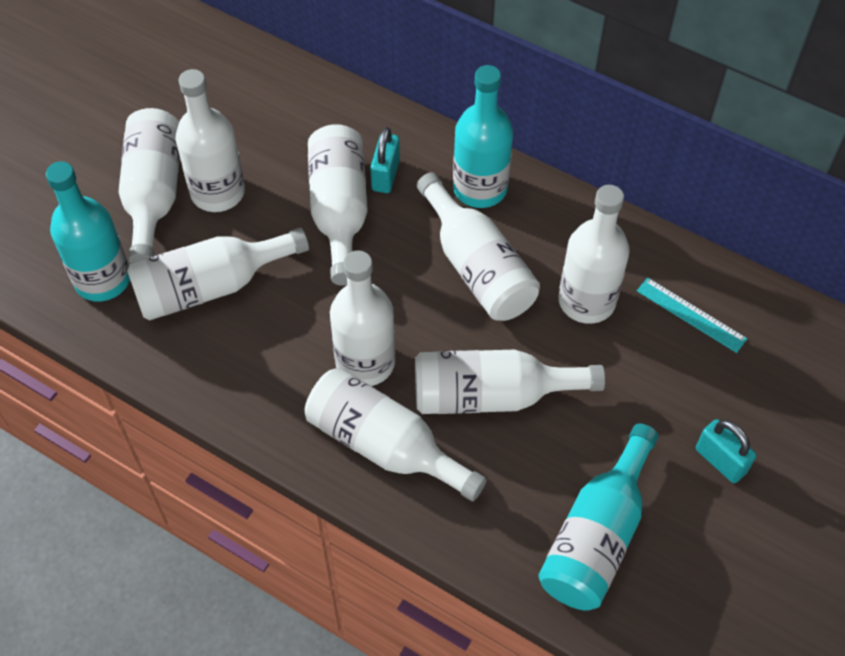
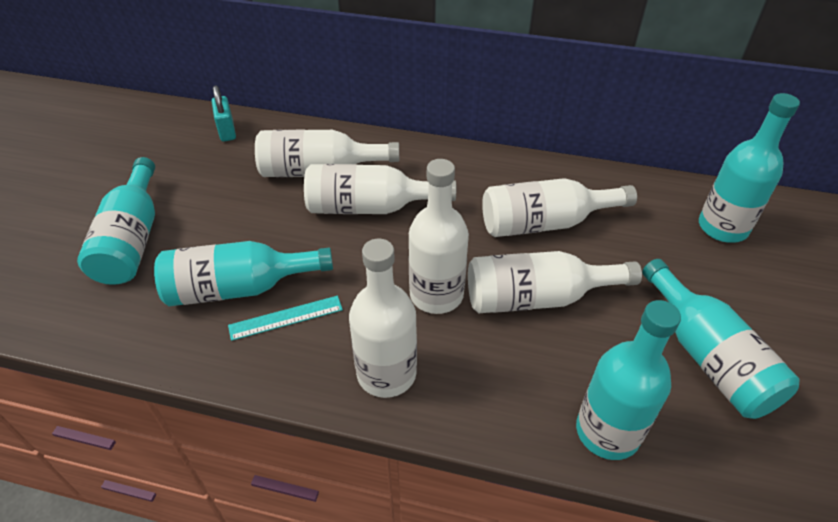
turquoise bottle: 3 -> 5
turquoise padlock: 2 -> 1
white bottle: 9 -> 6

